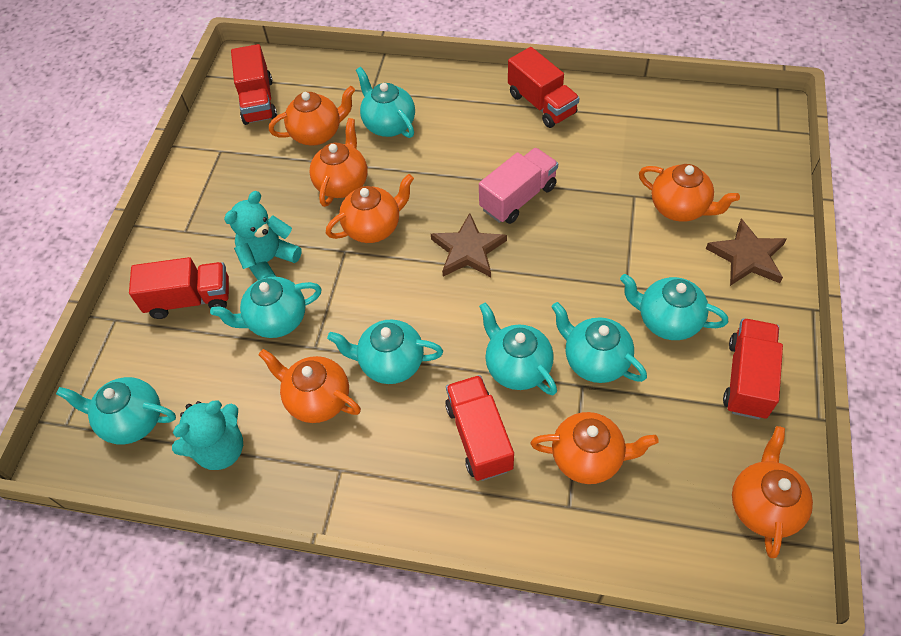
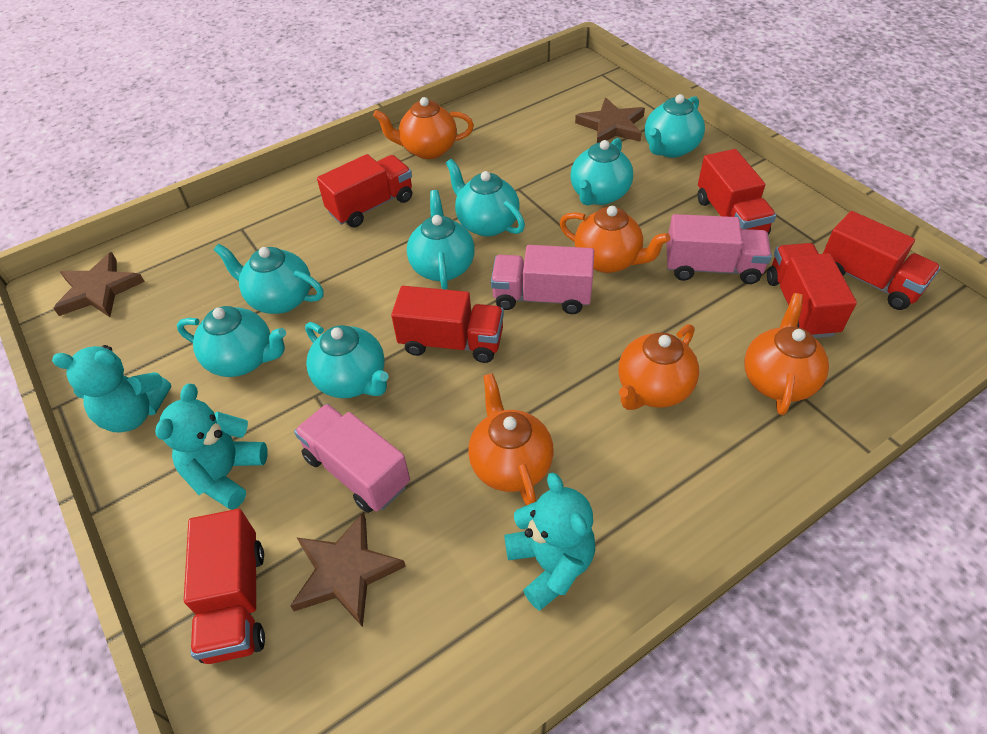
brown star: 2 -> 3
orange teapot: 7 -> 5
pink truck: 1 -> 3
red truck: 5 -> 6
turquoise teddy bear: 2 -> 3

